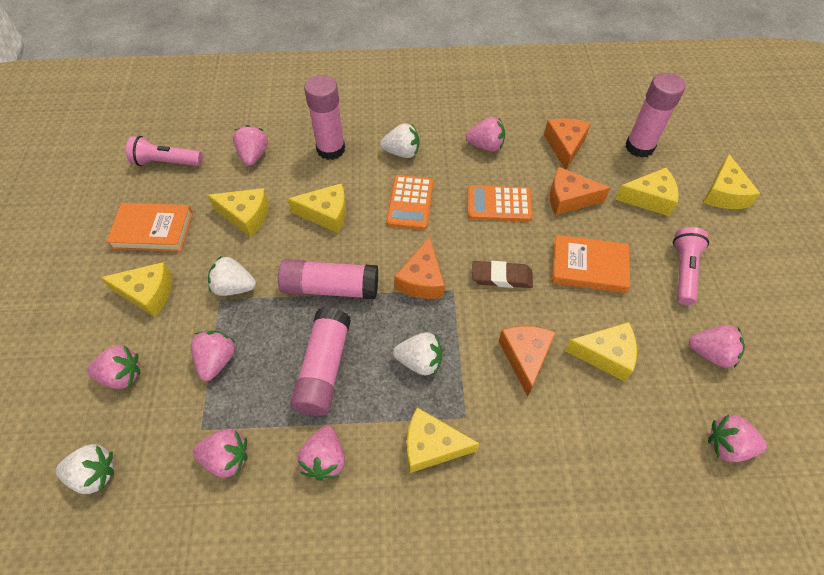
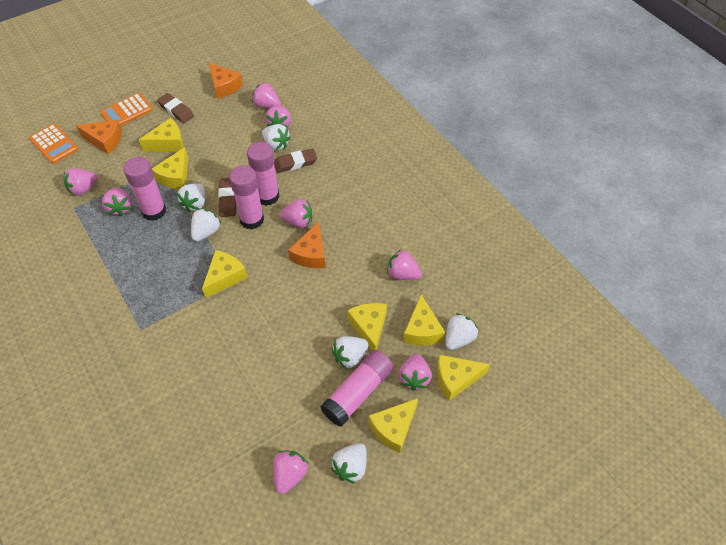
brown eraser: 1 -> 3
orange book: 2 -> 0
orange cheese: 4 -> 3
pink flashlight: 2 -> 0
white strawberry: 4 -> 6

